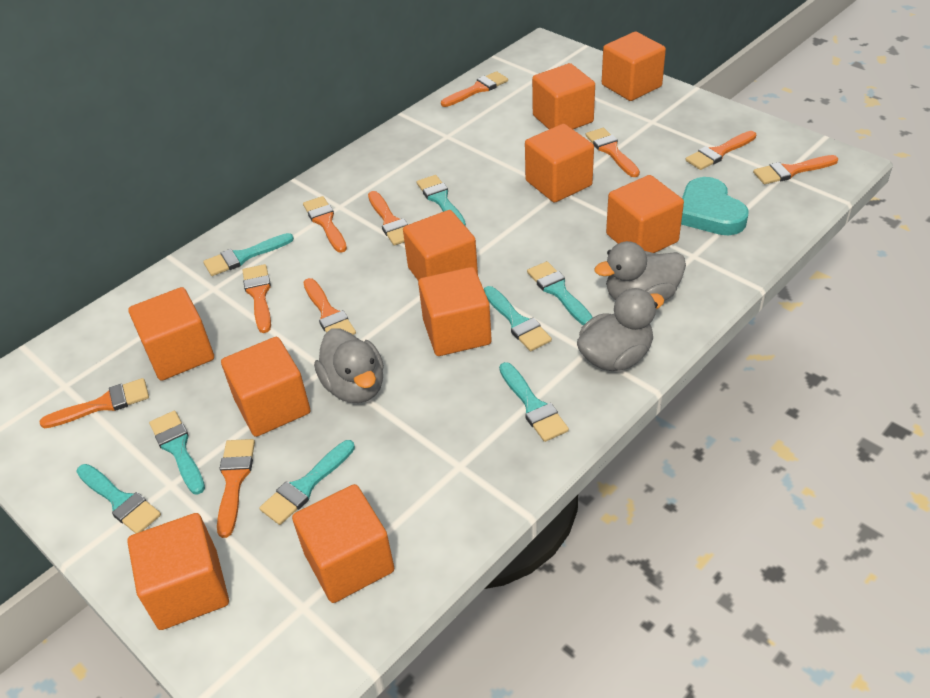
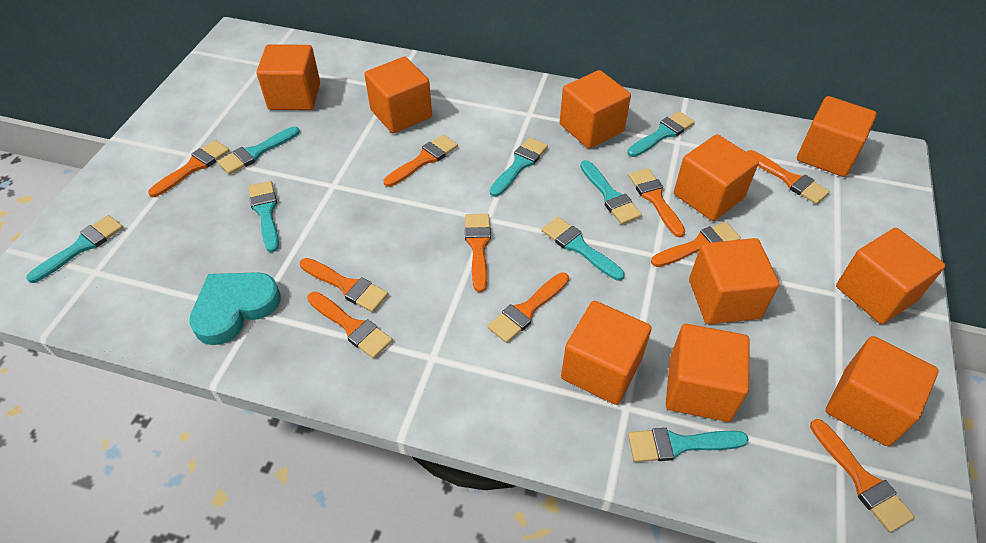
grey duck: 3 -> 0

